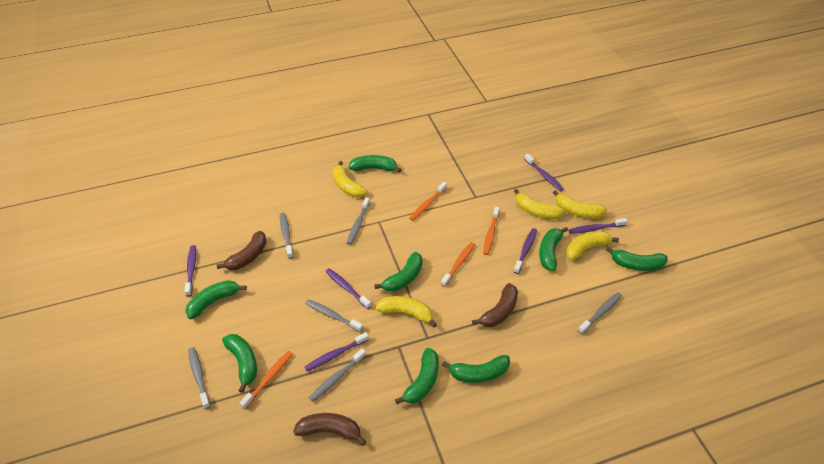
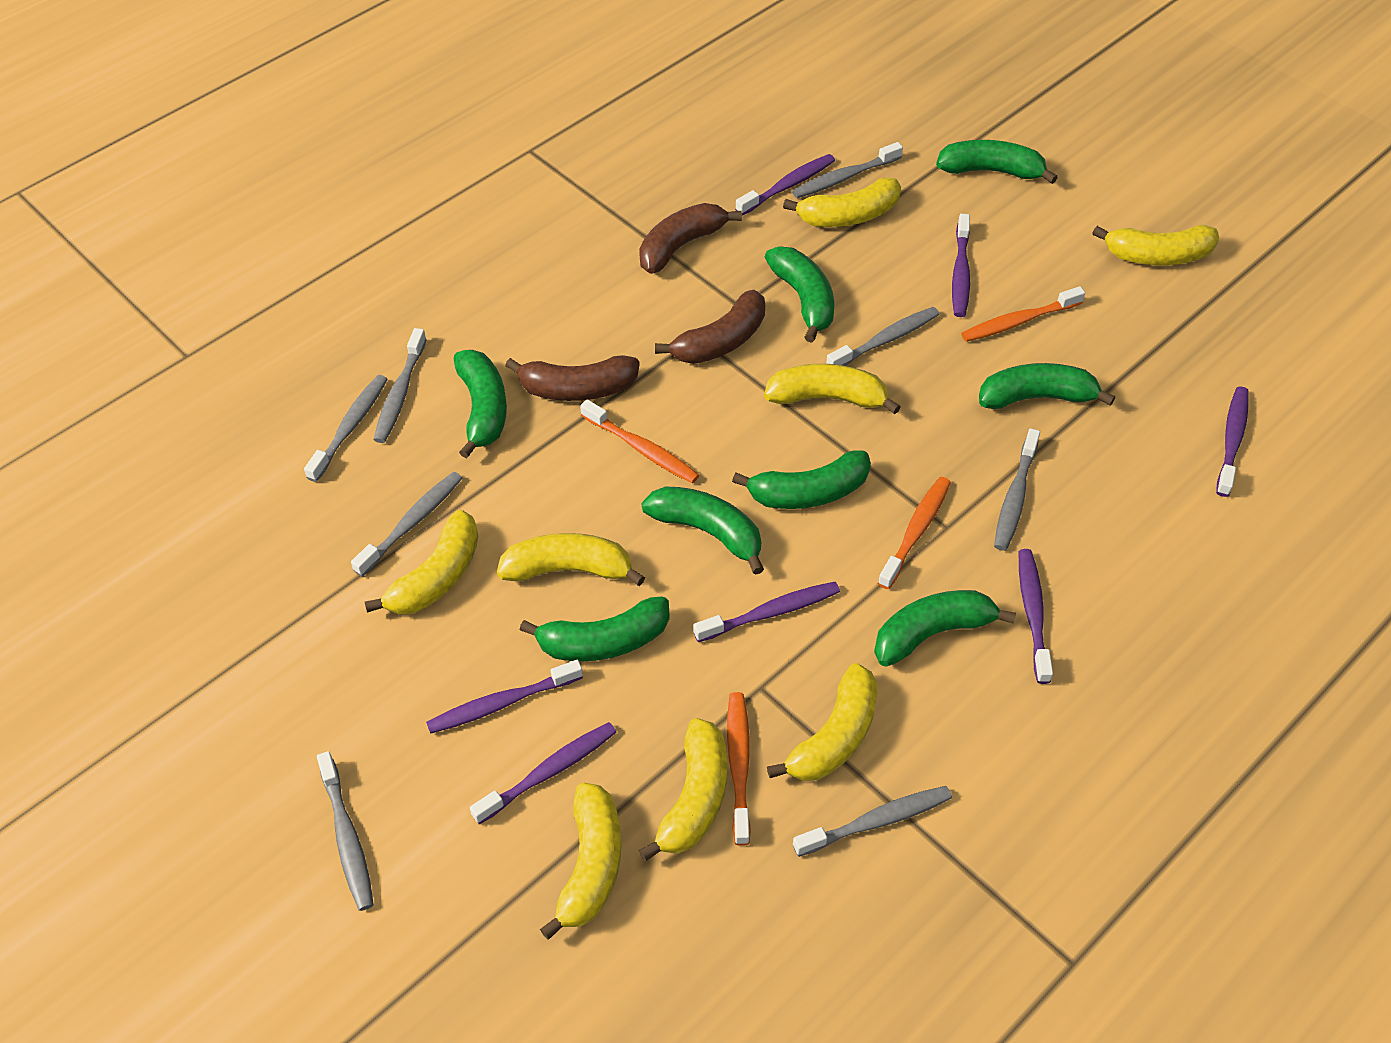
grey toothbrush: 6 -> 8
purple toothbrush: 6 -> 7
yellow banana: 5 -> 8

